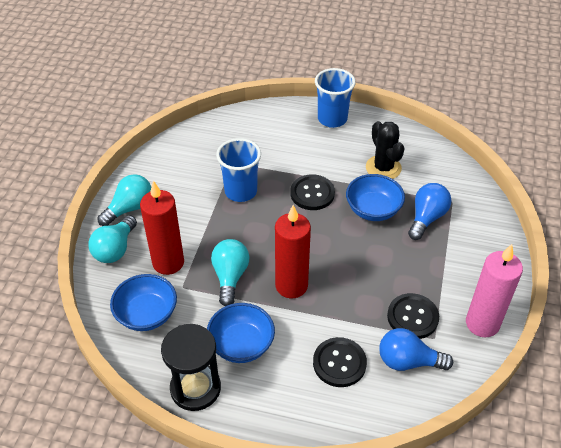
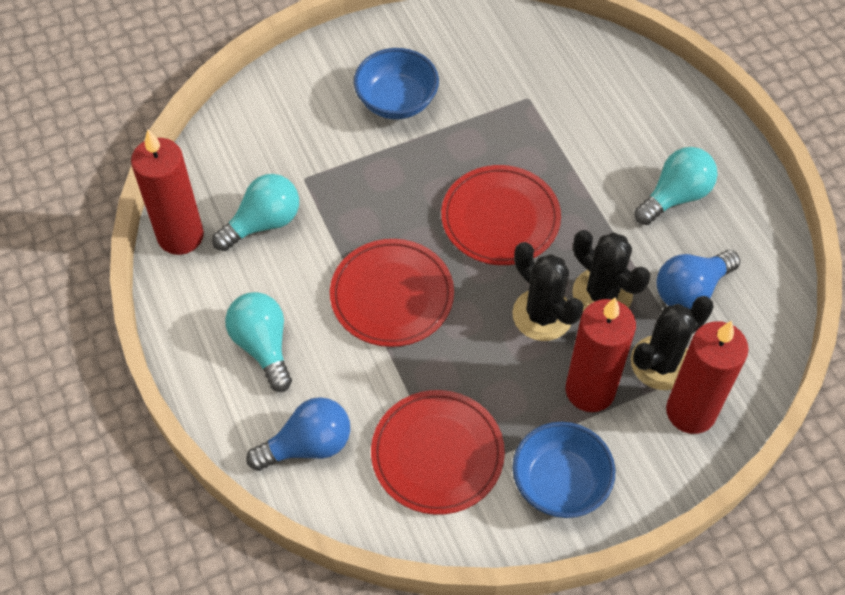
black button: 3 -> 0
black cactus: 1 -> 3
black hourglass: 1 -> 0
blue bowl: 3 -> 2
blue cup: 2 -> 0
pink candle: 1 -> 0
red candle: 2 -> 3
red plate: 0 -> 3

